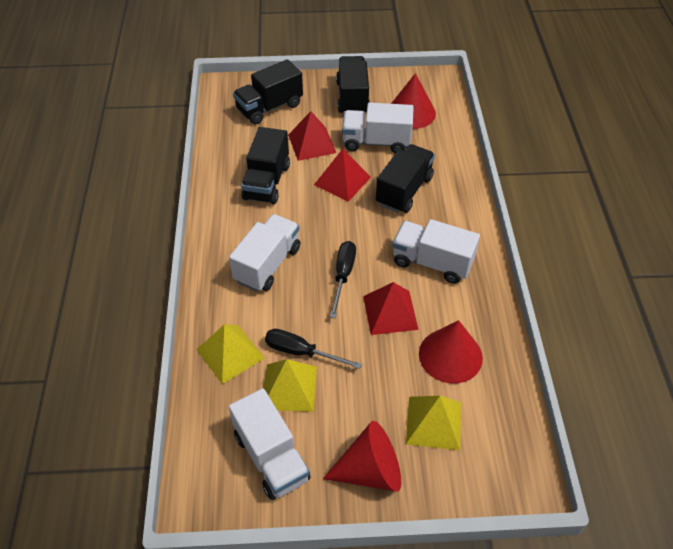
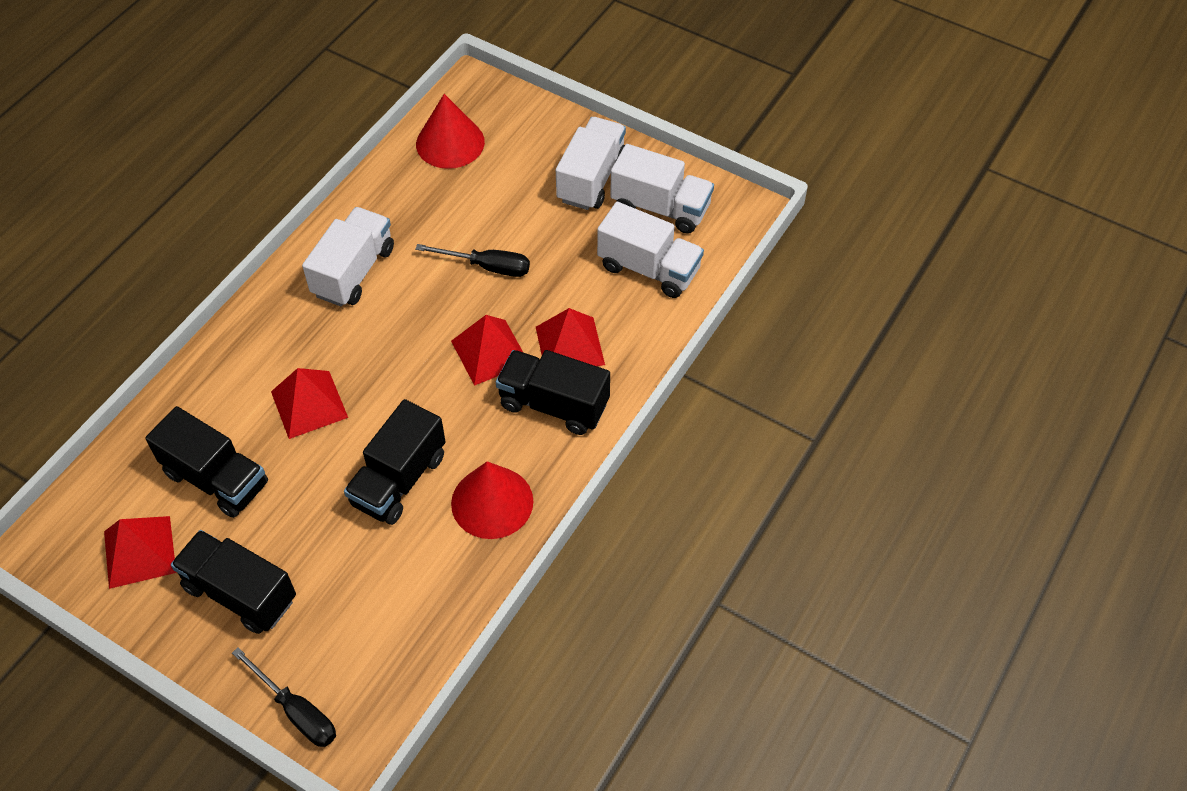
red cone: 3 -> 2
red pyramid: 3 -> 4
yellow pyramid: 3 -> 0

